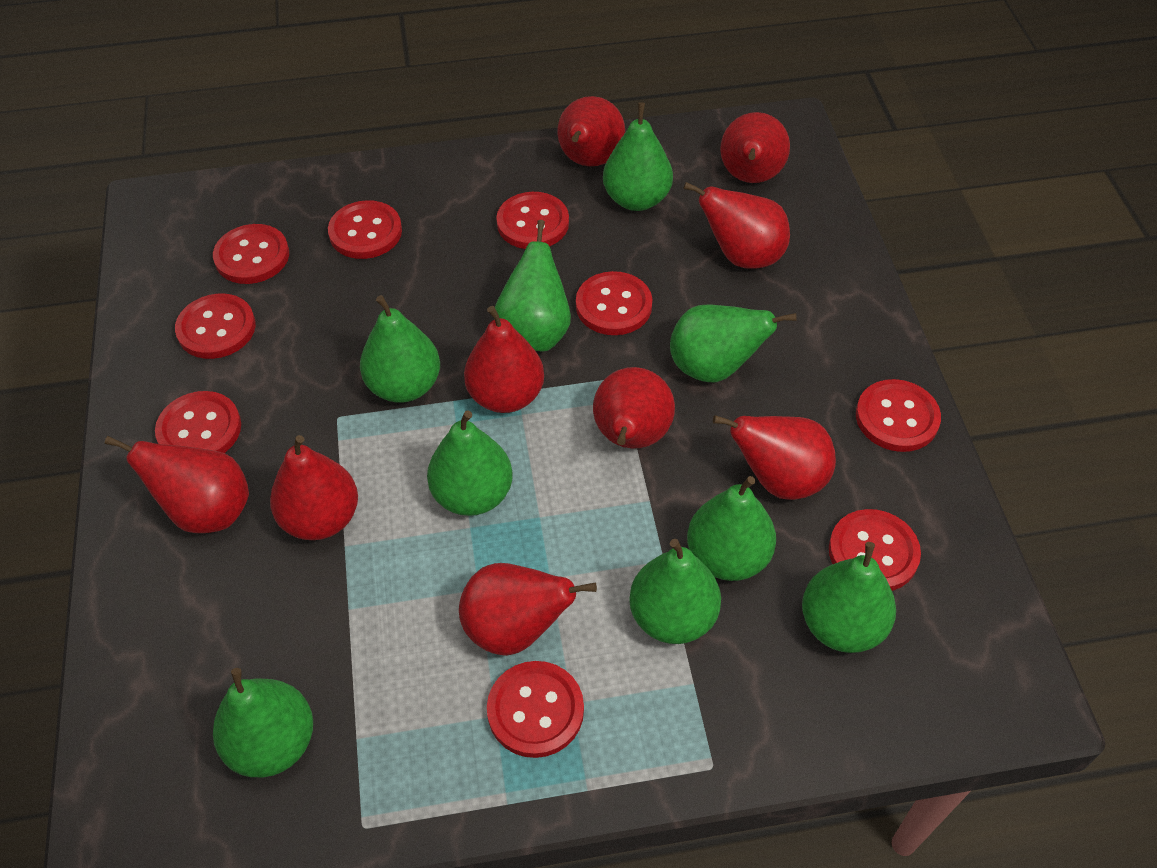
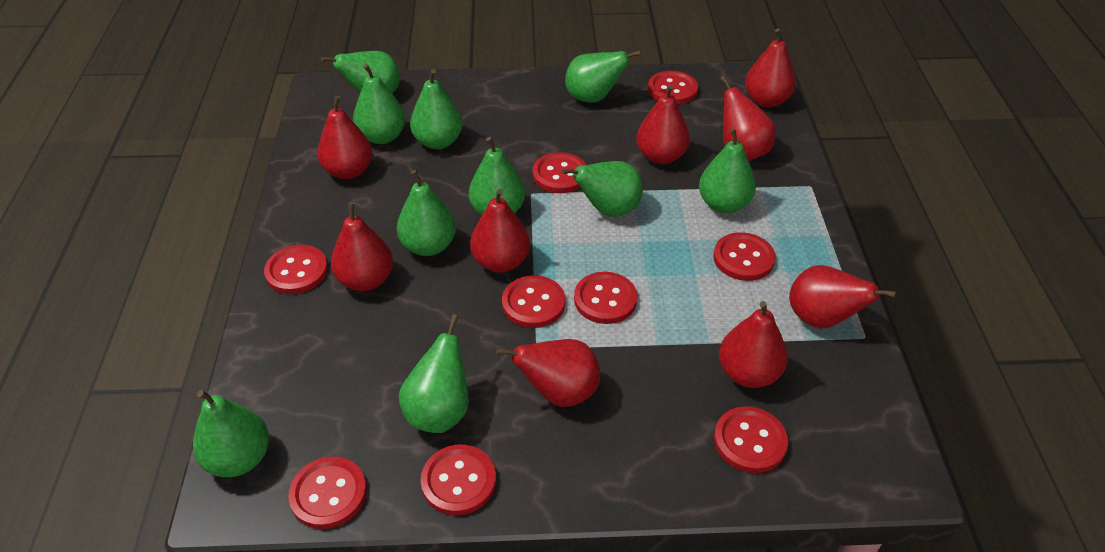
green pear: 9 -> 10

